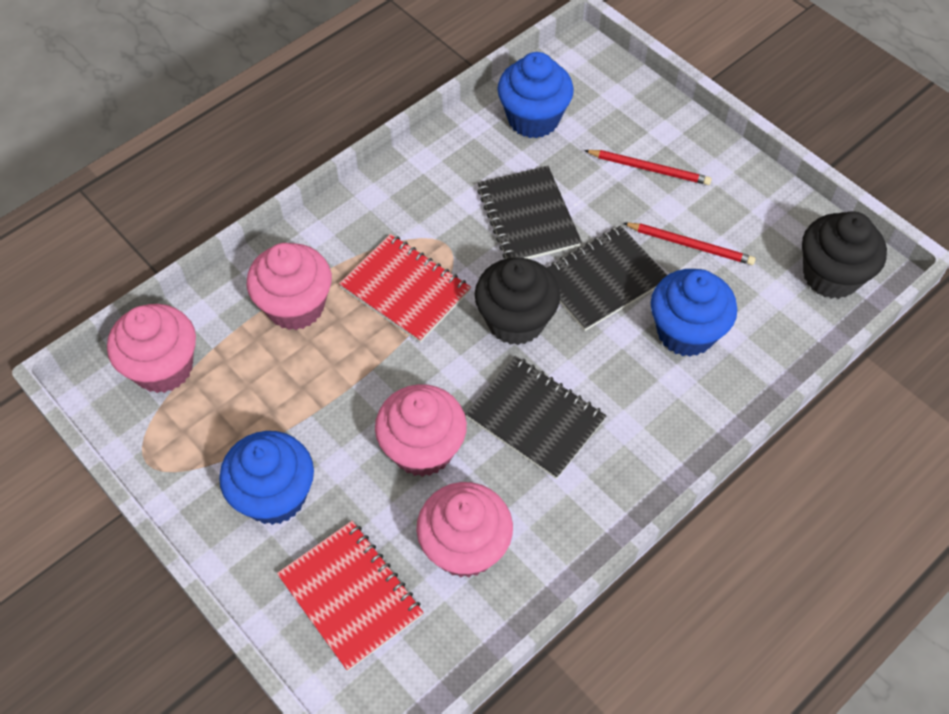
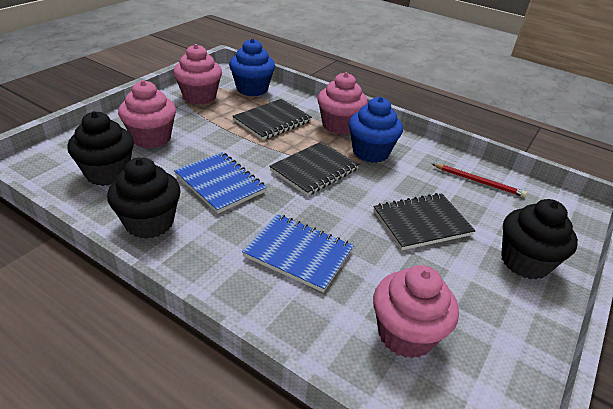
black cupcake: 2 -> 3
blue cupcake: 3 -> 2
blue notebook: 0 -> 2
red notebook: 2 -> 0
red pencil: 2 -> 1

